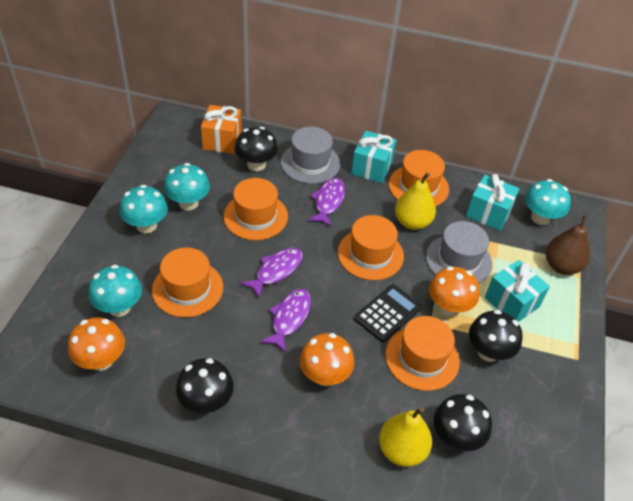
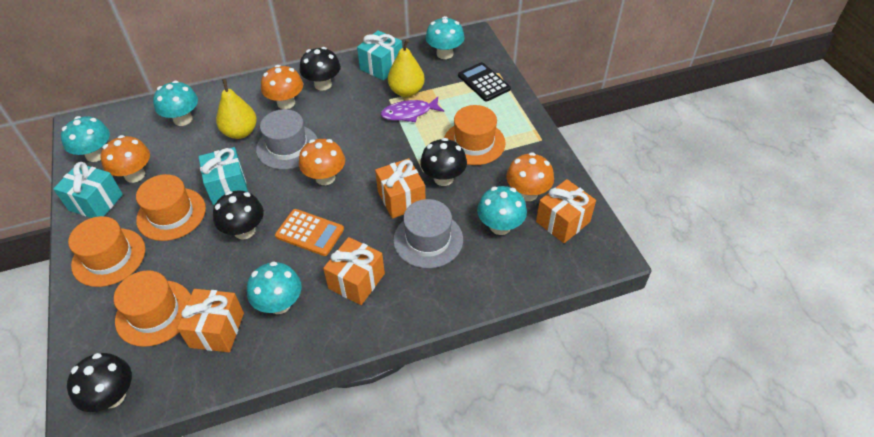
brown pear: 1 -> 0
orange calculator: 0 -> 1
orange gift: 1 -> 4
orange hat: 5 -> 4
orange mushroom: 3 -> 4
purple fish: 3 -> 1
turquoise mushroom: 4 -> 5

